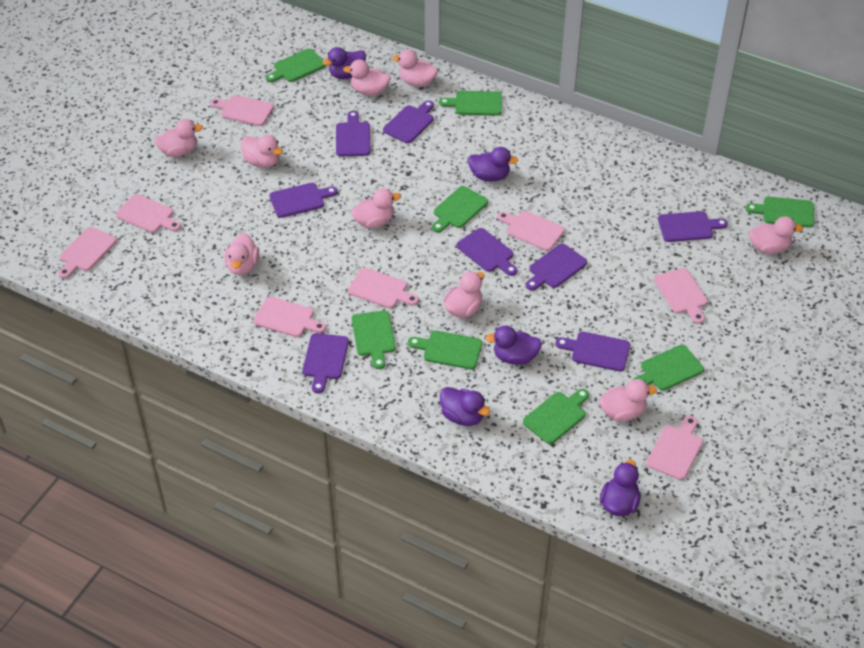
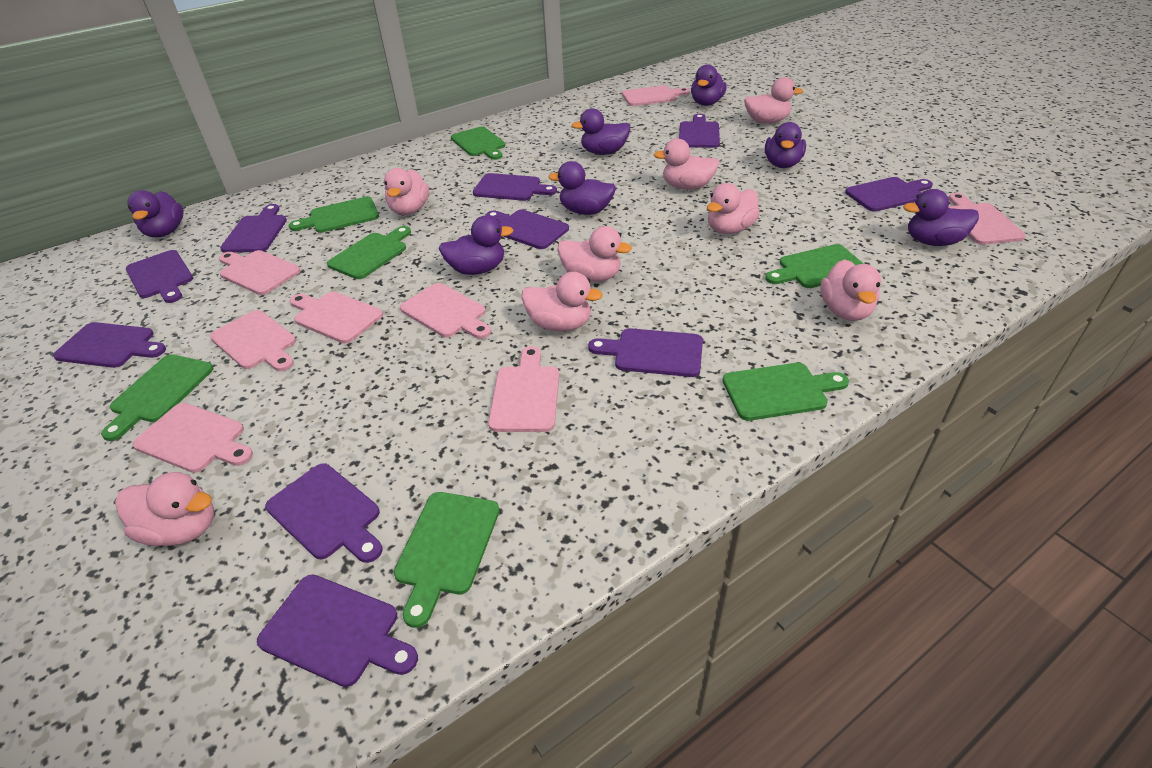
green cutting board: 8 -> 7
pink duck: 9 -> 8
purple cutting board: 8 -> 10
purple duck: 5 -> 7

